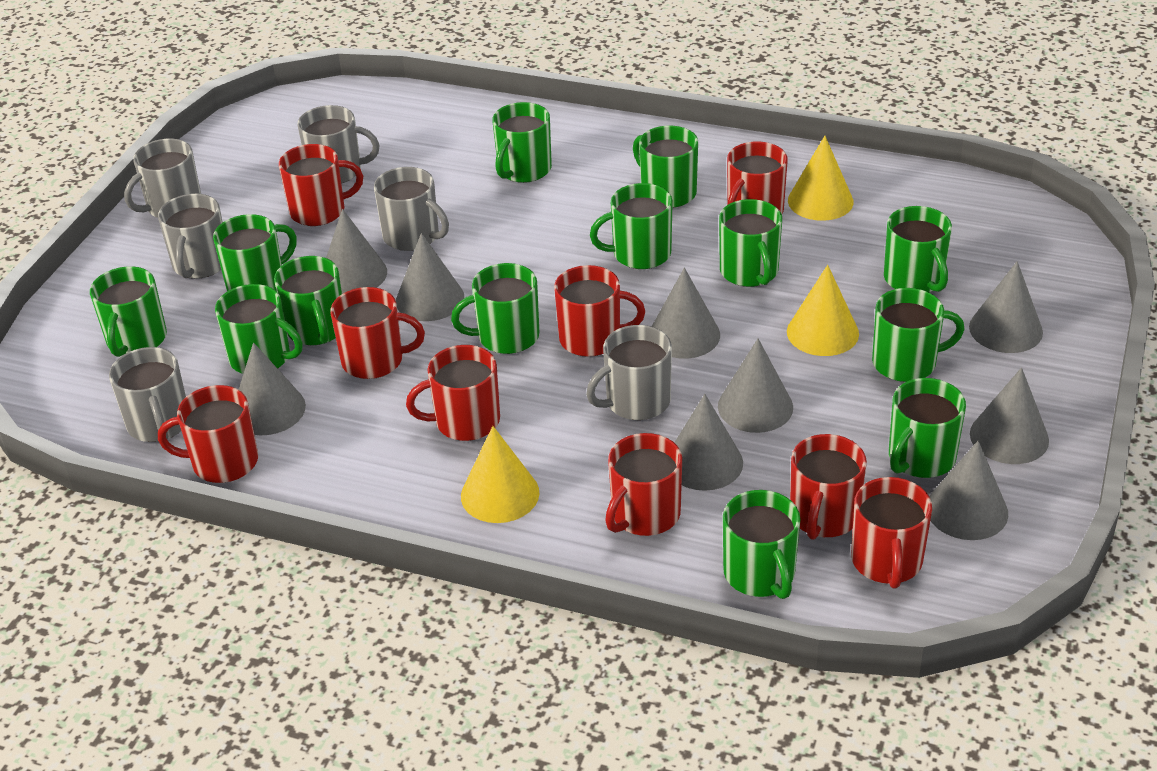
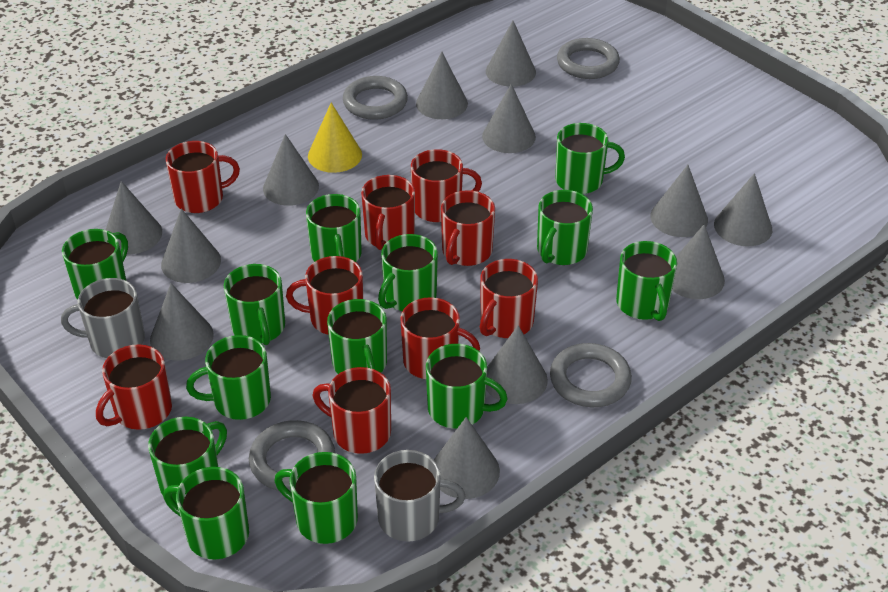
grey cone: 9 -> 12
grey mug: 6 -> 2
grey ring: 0 -> 4
yellow cone: 3 -> 1

